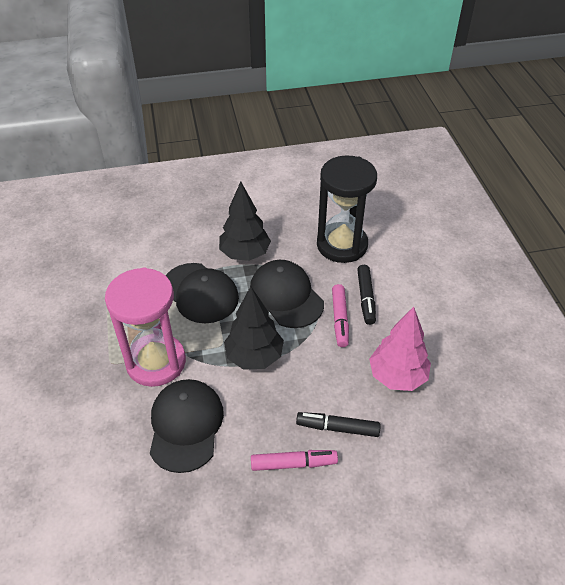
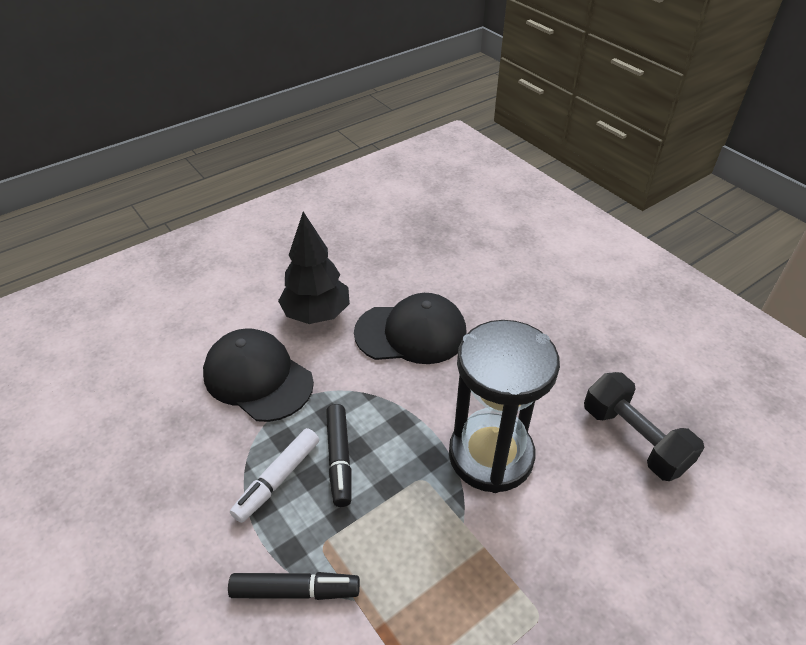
black cap: 3 -> 2
black dumbbell: 0 -> 1
black tree: 2 -> 1
pink hourglass: 1 -> 0
pink marker: 2 -> 0
pink tree: 1 -> 0
white marker: 0 -> 1

